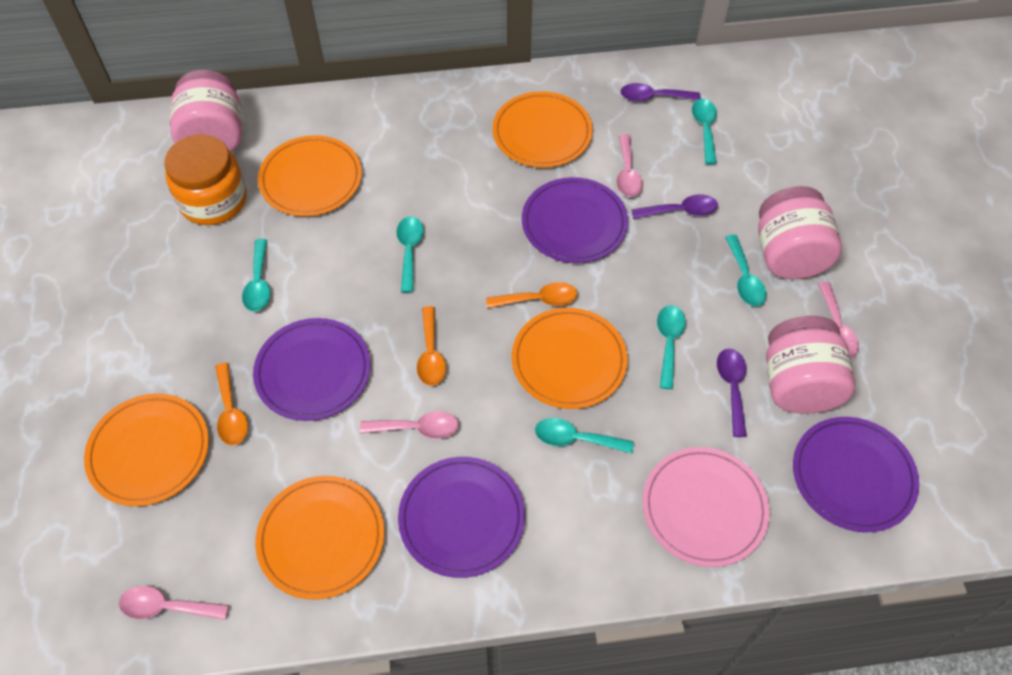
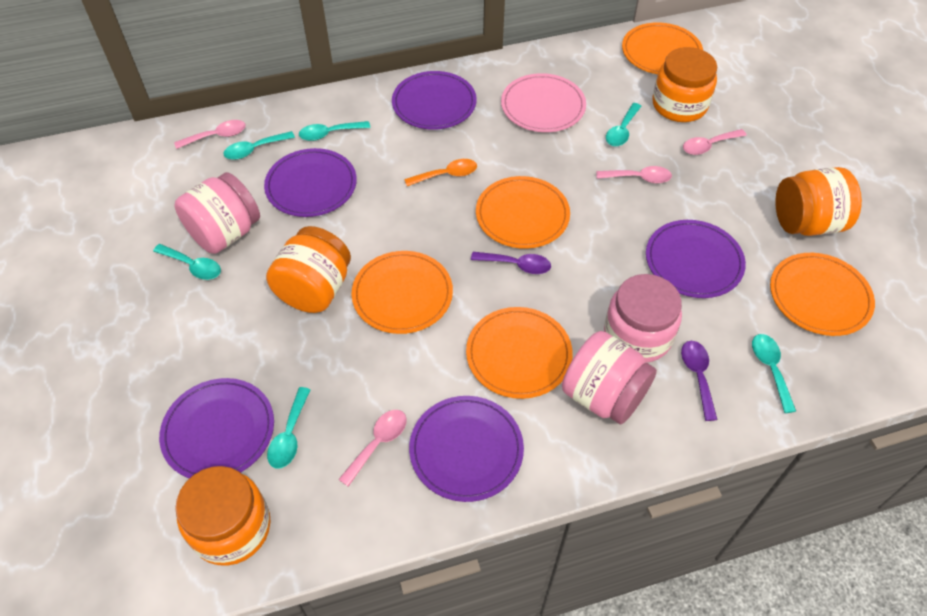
orange jar: 1 -> 4
orange spoon: 3 -> 1
purple plate: 4 -> 5
purple spoon: 3 -> 2

